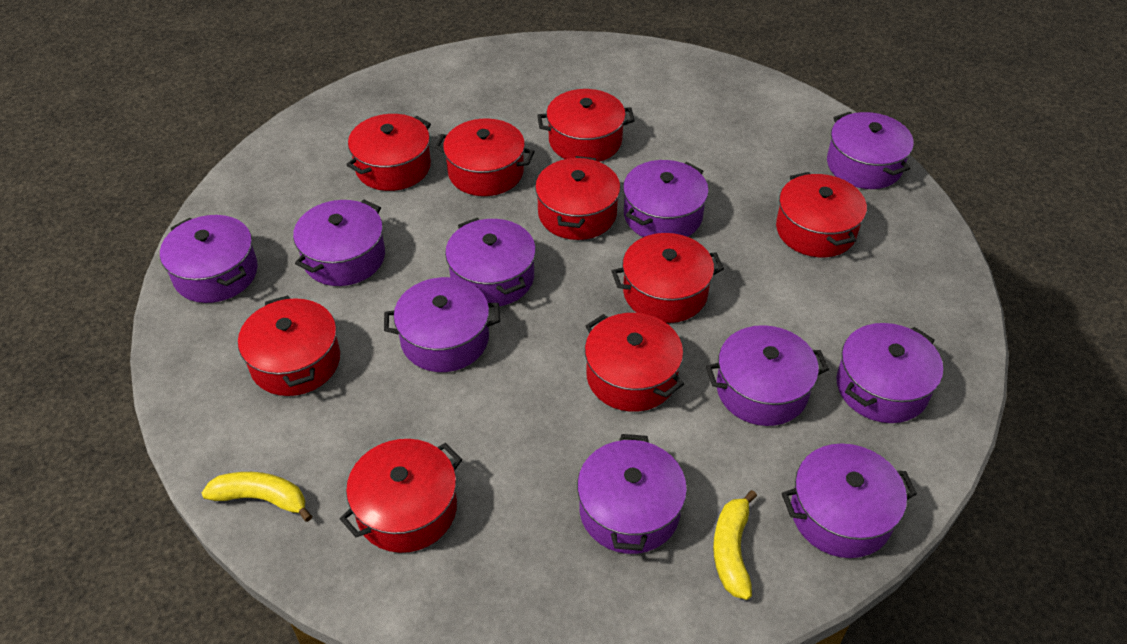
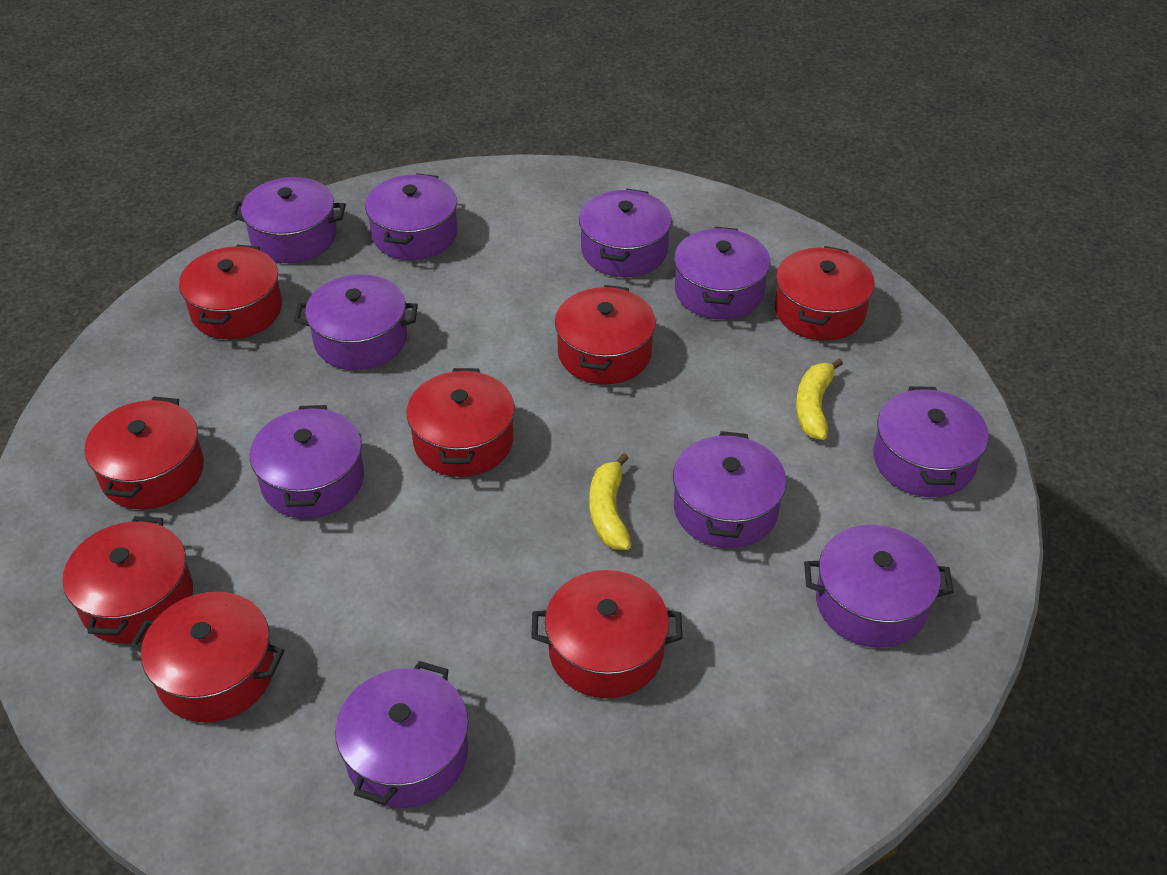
red pot: 9 -> 8

